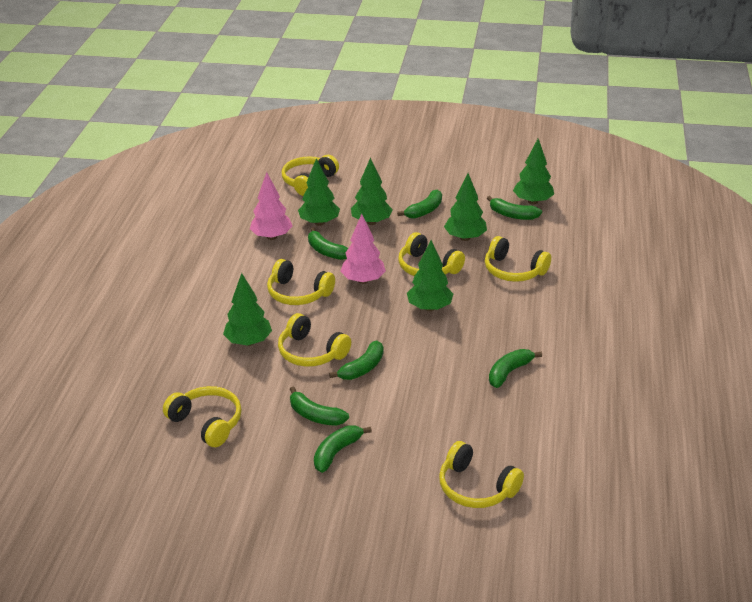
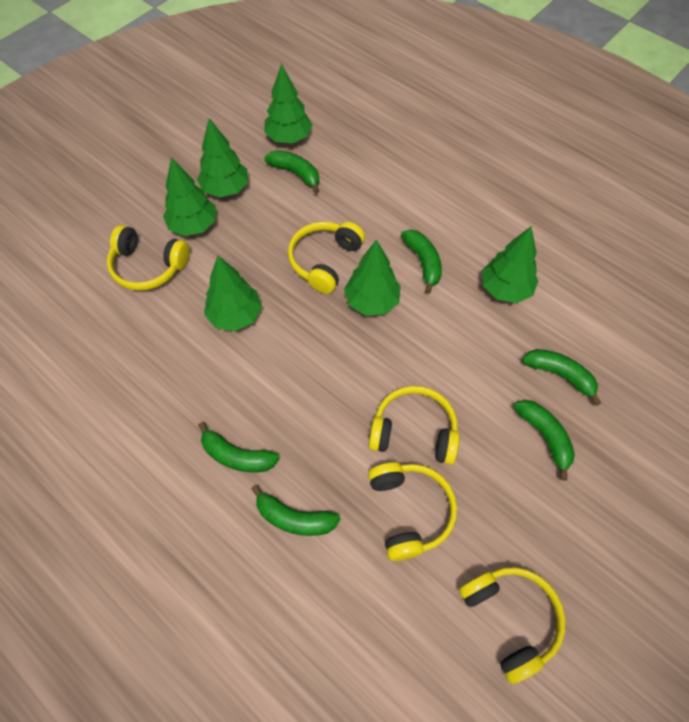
green banana: 7 -> 6
pink tree: 2 -> 0
yellow headphones: 7 -> 5

